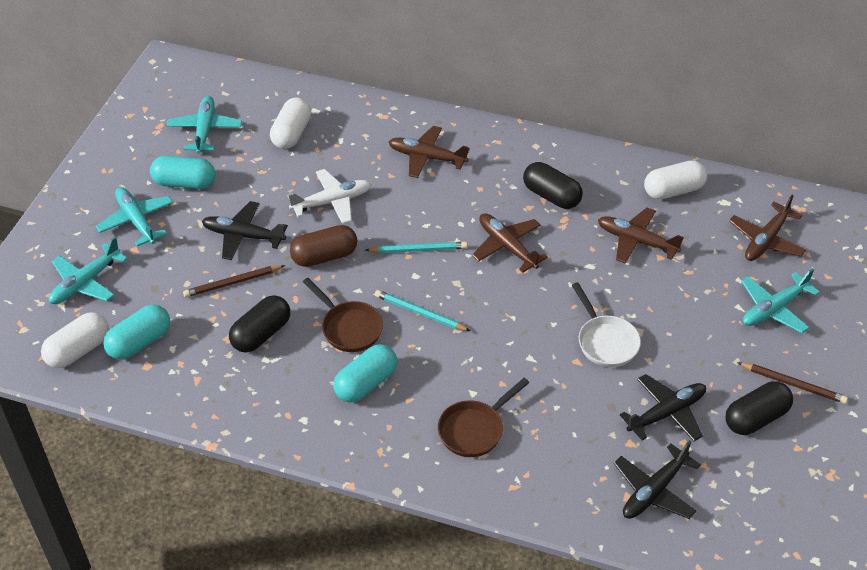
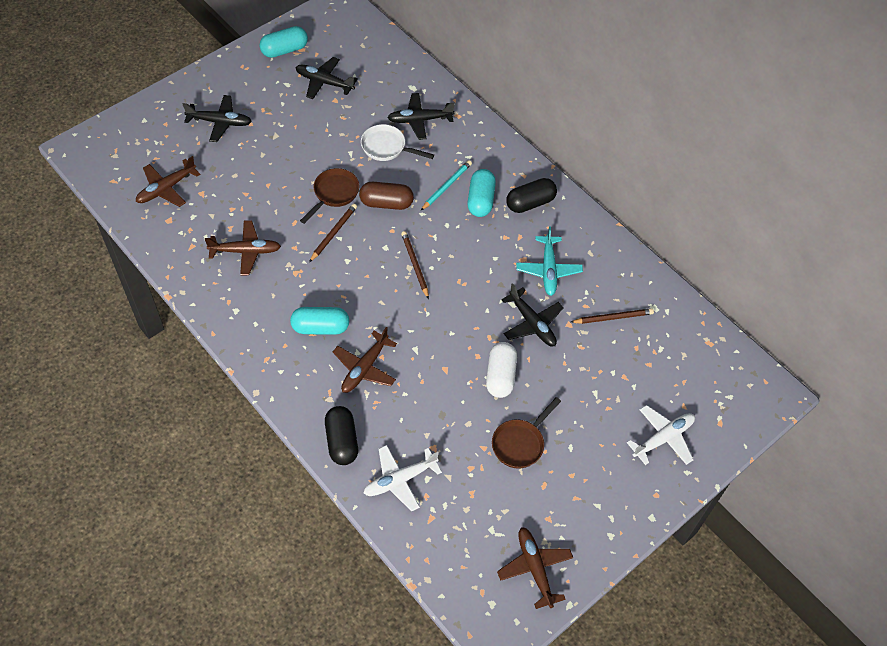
black capsule: 3 -> 2
black plane: 3 -> 4
brown pencil: 2 -> 3
turquoise pencil: 2 -> 1
turquoise plane: 4 -> 1
white capsule: 3 -> 1
white plane: 1 -> 2

